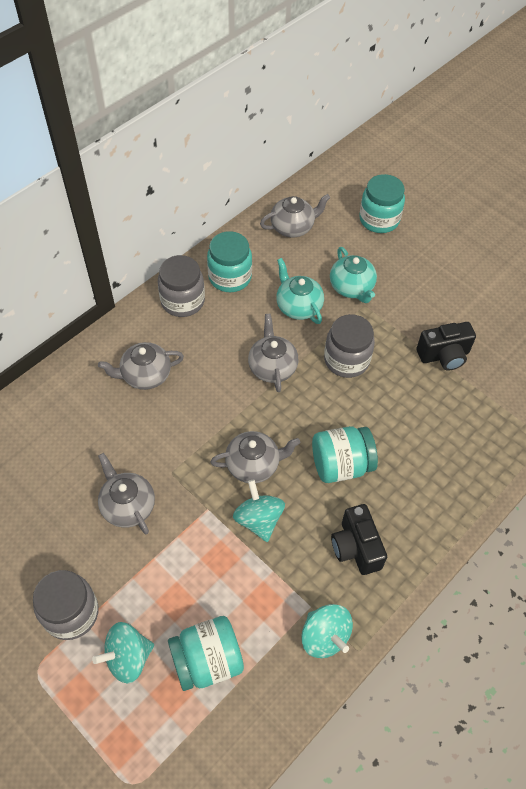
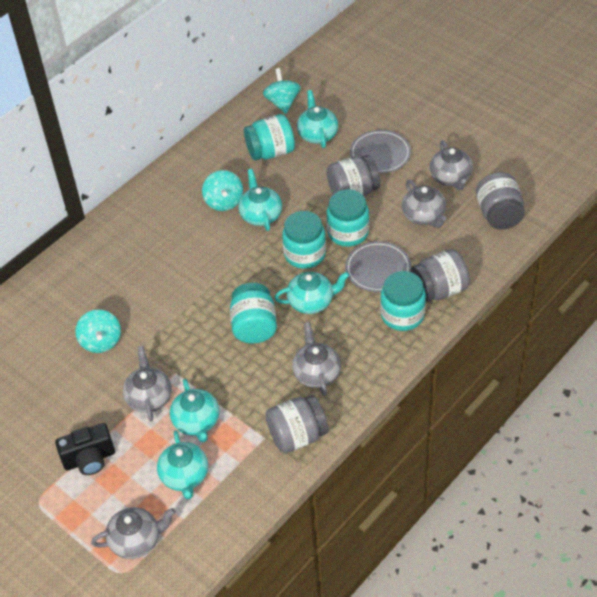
black camera: 2 -> 1
grey jar: 3 -> 4
grey plate: 0 -> 2
turquoise jar: 4 -> 5
turquoise teapot: 2 -> 5

